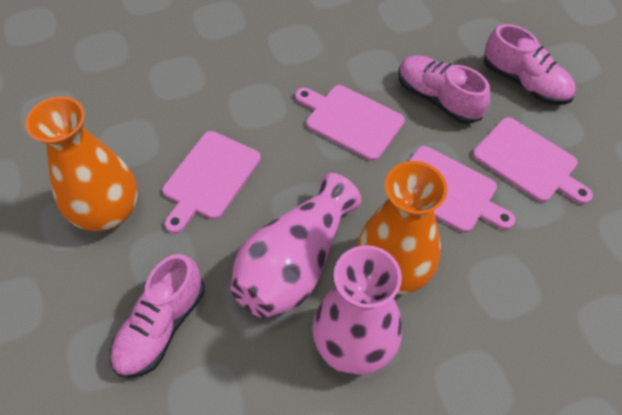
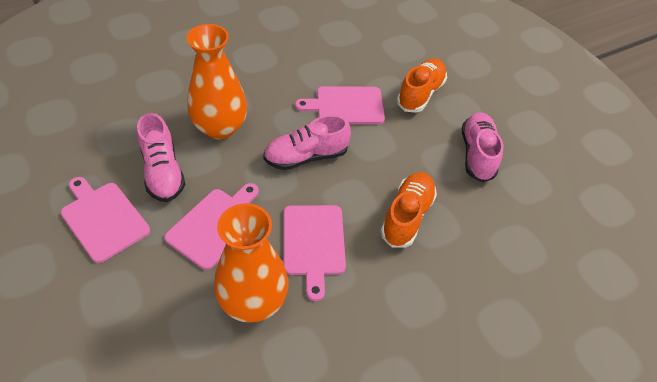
orange shoe: 0 -> 2
pink vase: 2 -> 0

